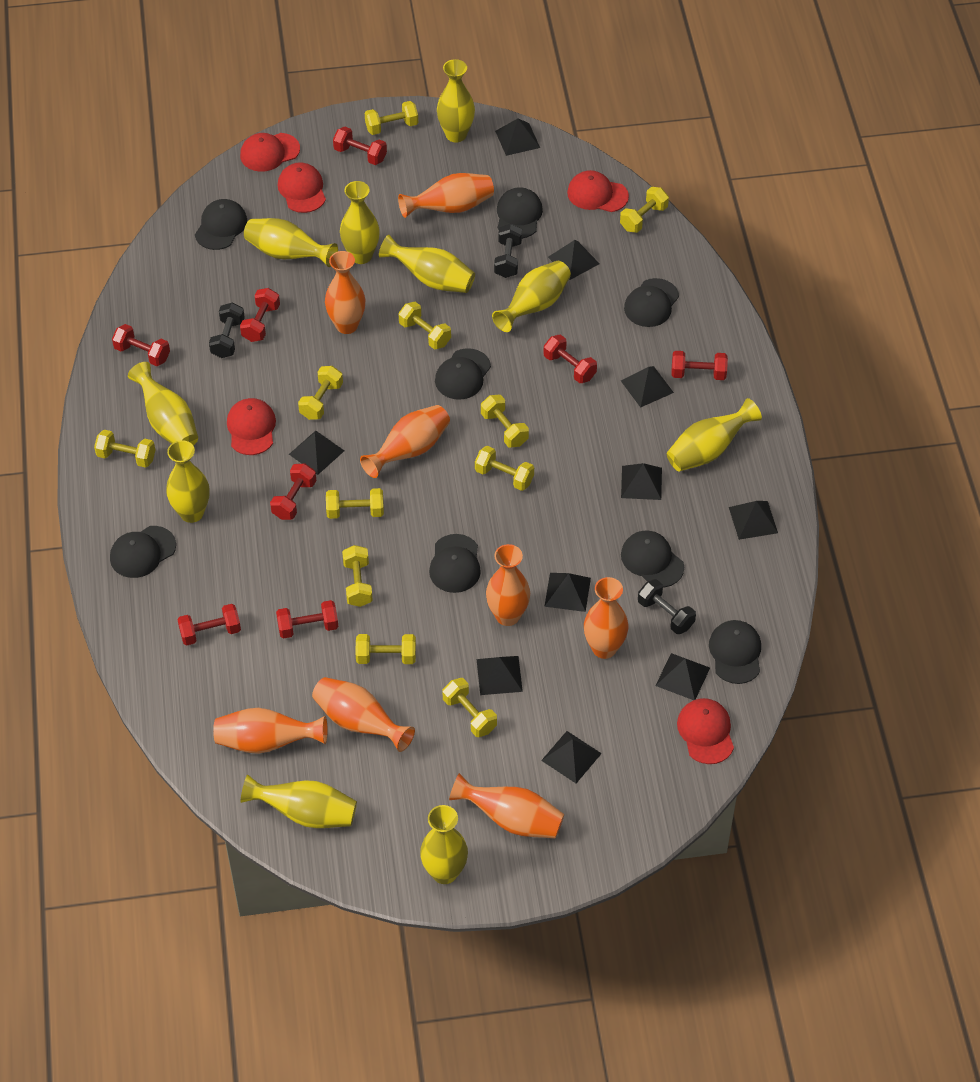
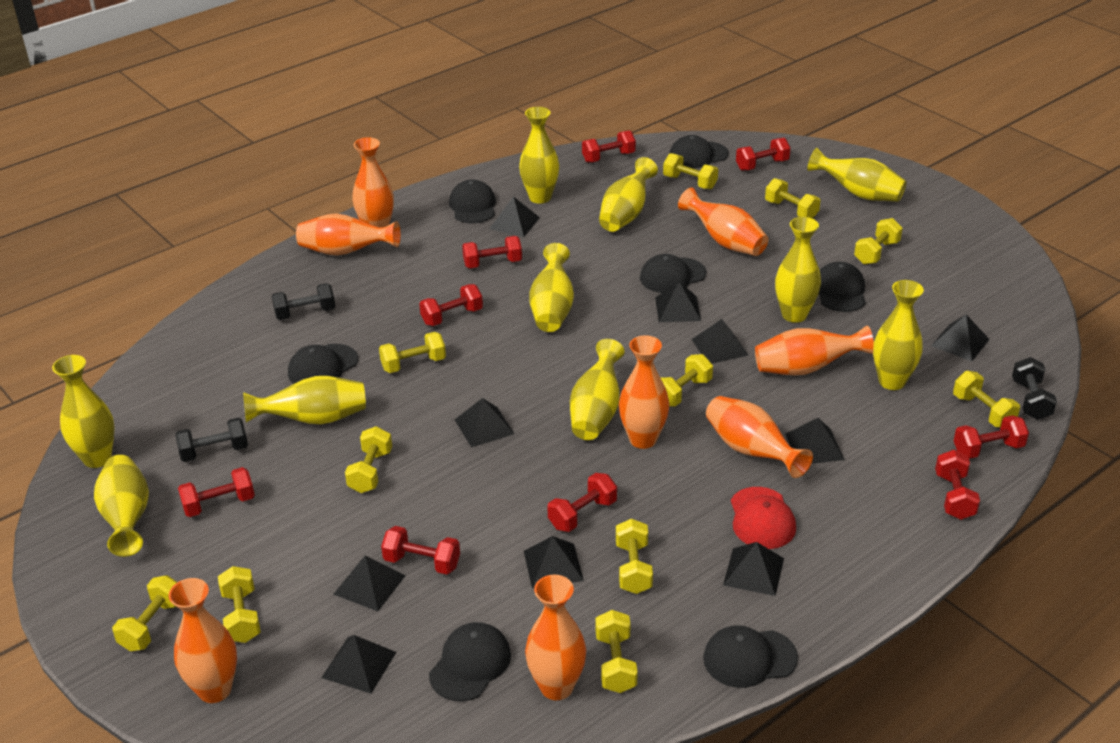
black cap: 8 -> 7
red cap: 5 -> 1
red dumbbell: 8 -> 9

